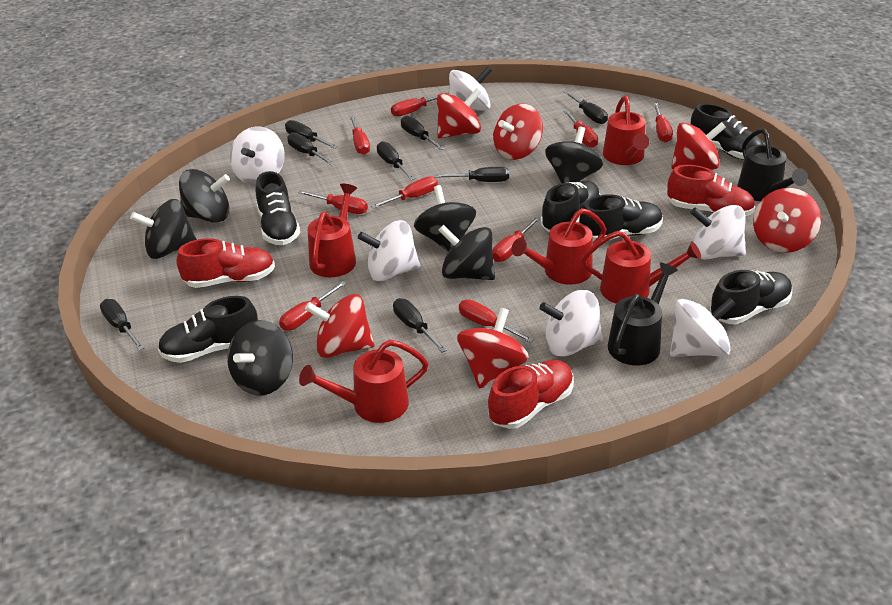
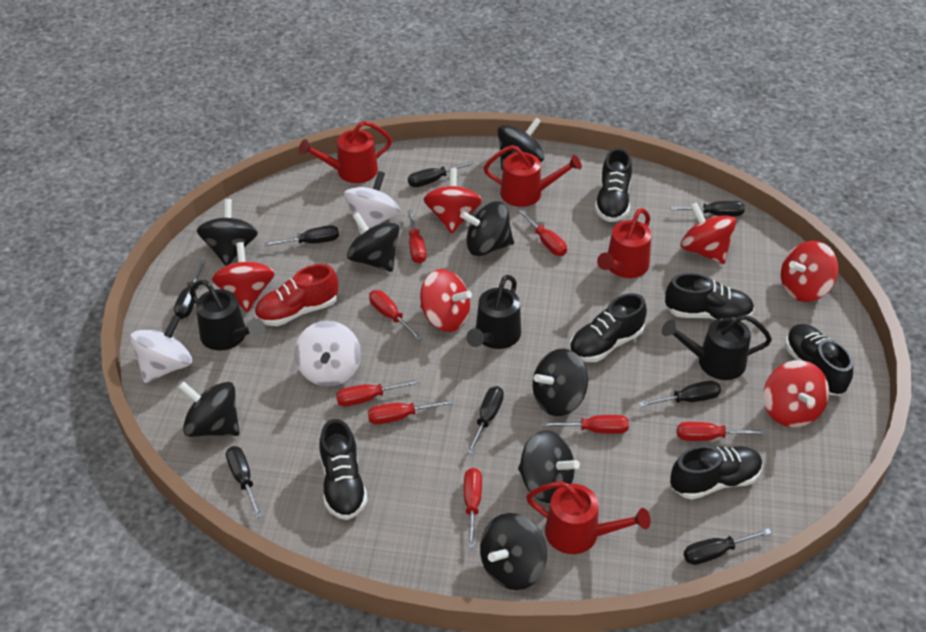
black spinning top: 6 -> 8
black watering can: 2 -> 3
red screwdriver: 9 -> 8
red shoe: 3 -> 1
red watering can: 5 -> 4
white spinning top: 6 -> 3

